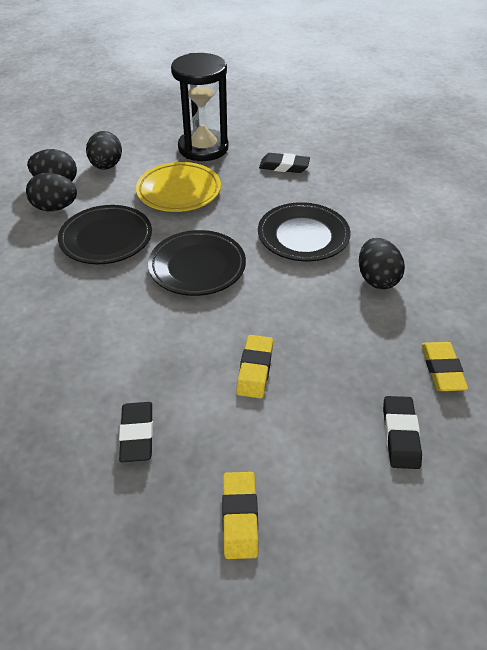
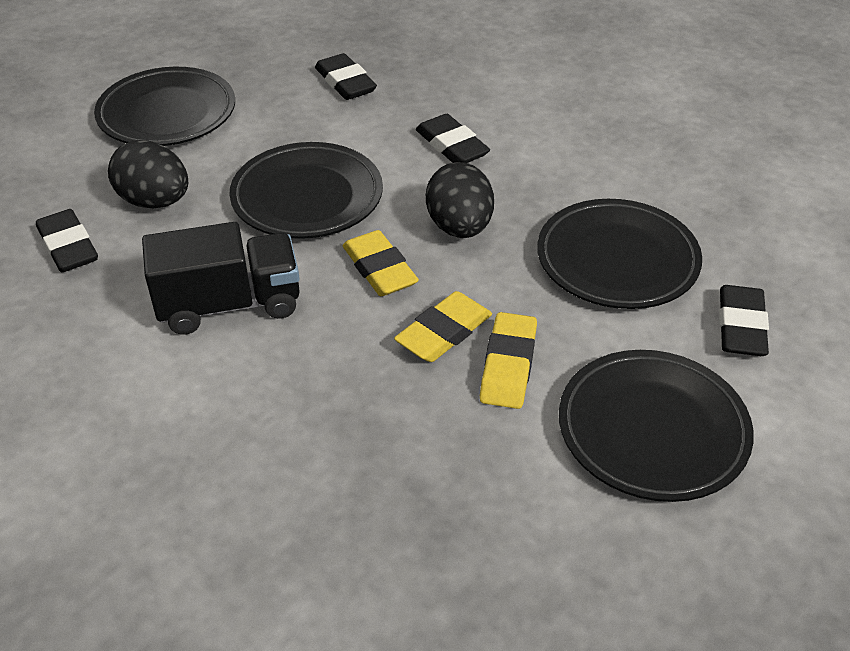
black egg: 4 -> 2
black eraser: 3 -> 4
black hourglass: 1 -> 0
black plate: 3 -> 4
black truck: 0 -> 1
yellow plate: 1 -> 0

